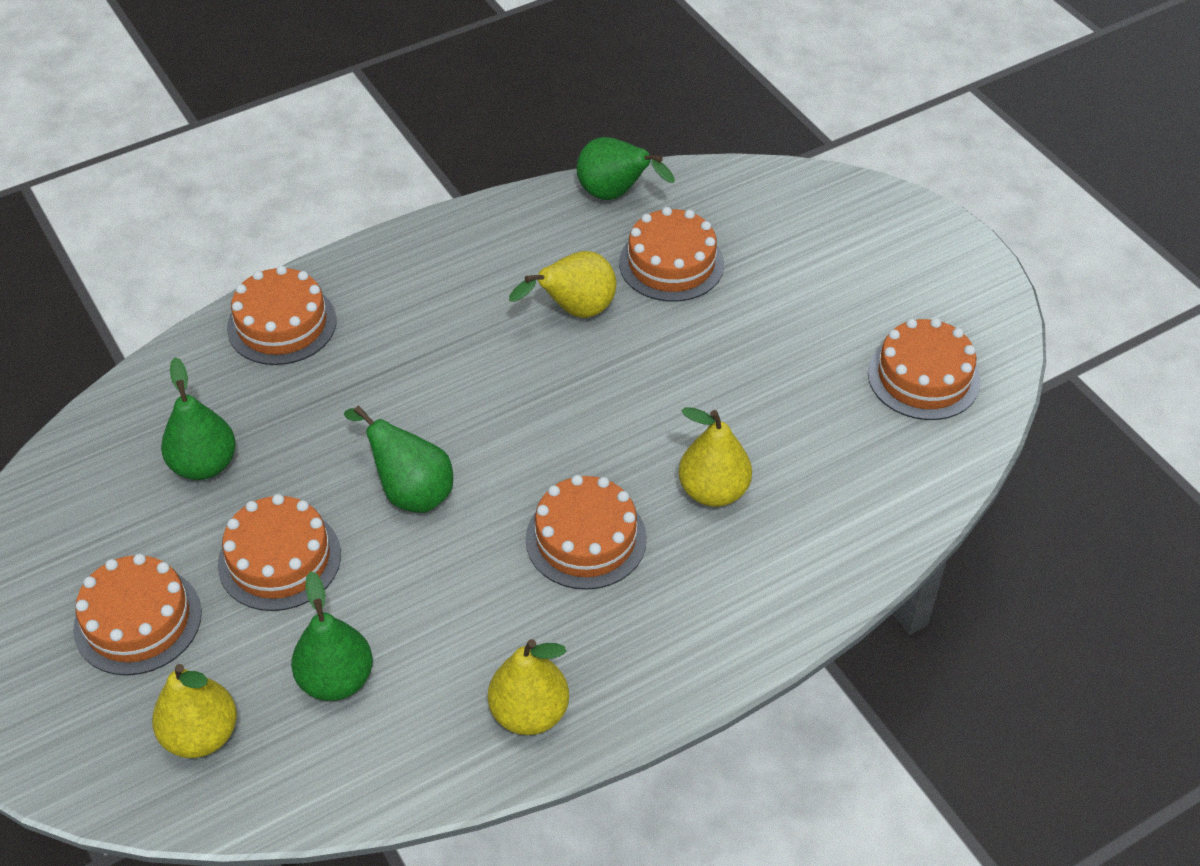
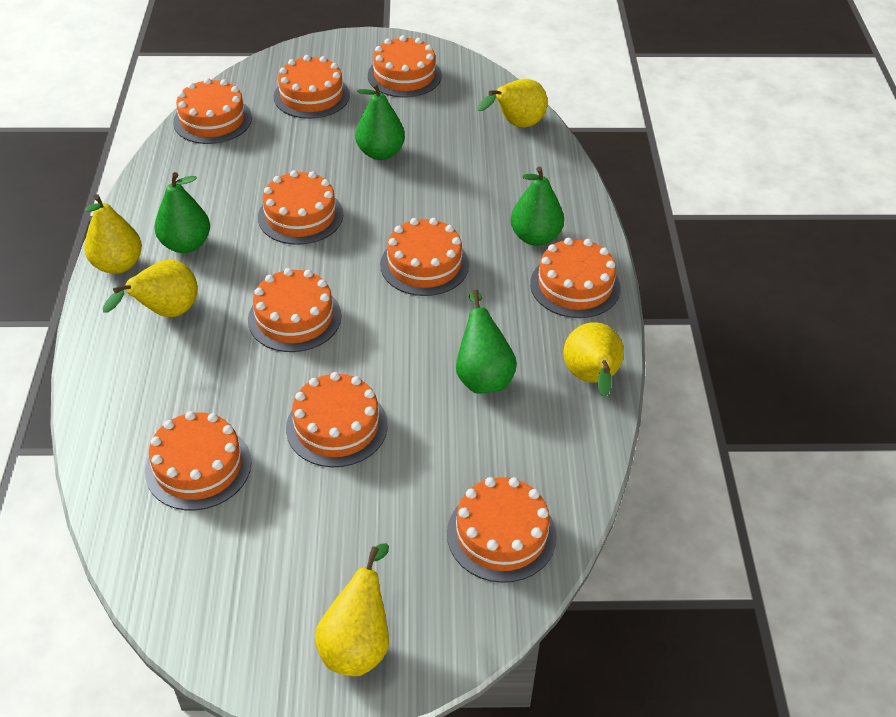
orange cake: 6 -> 10
yellow pear: 4 -> 5

